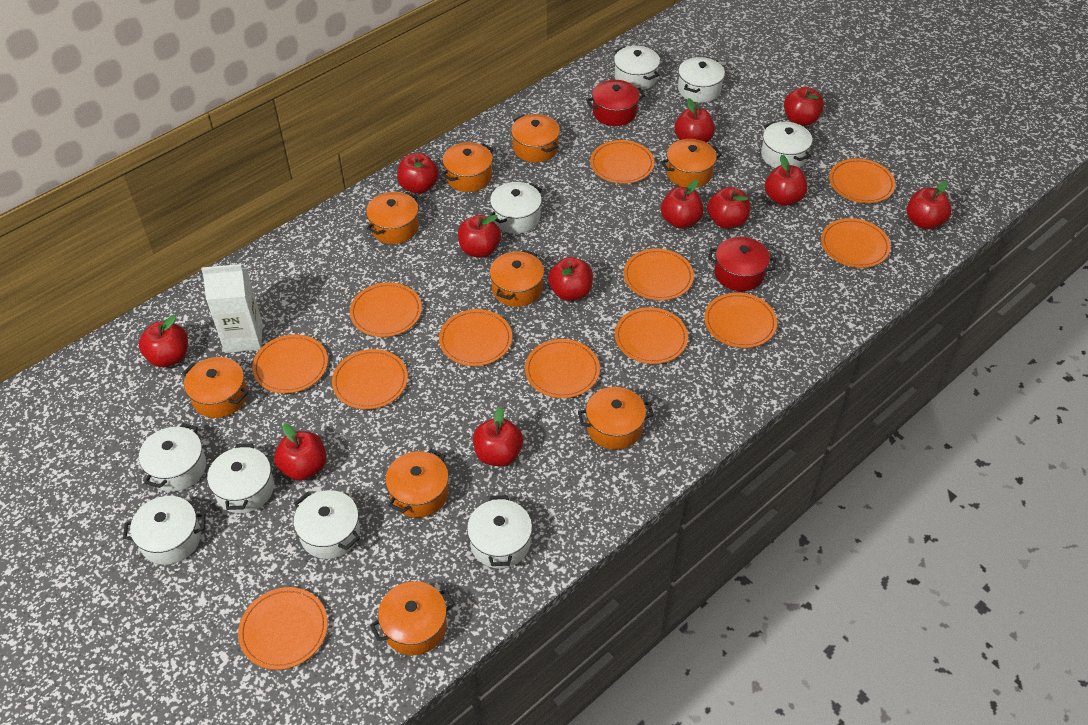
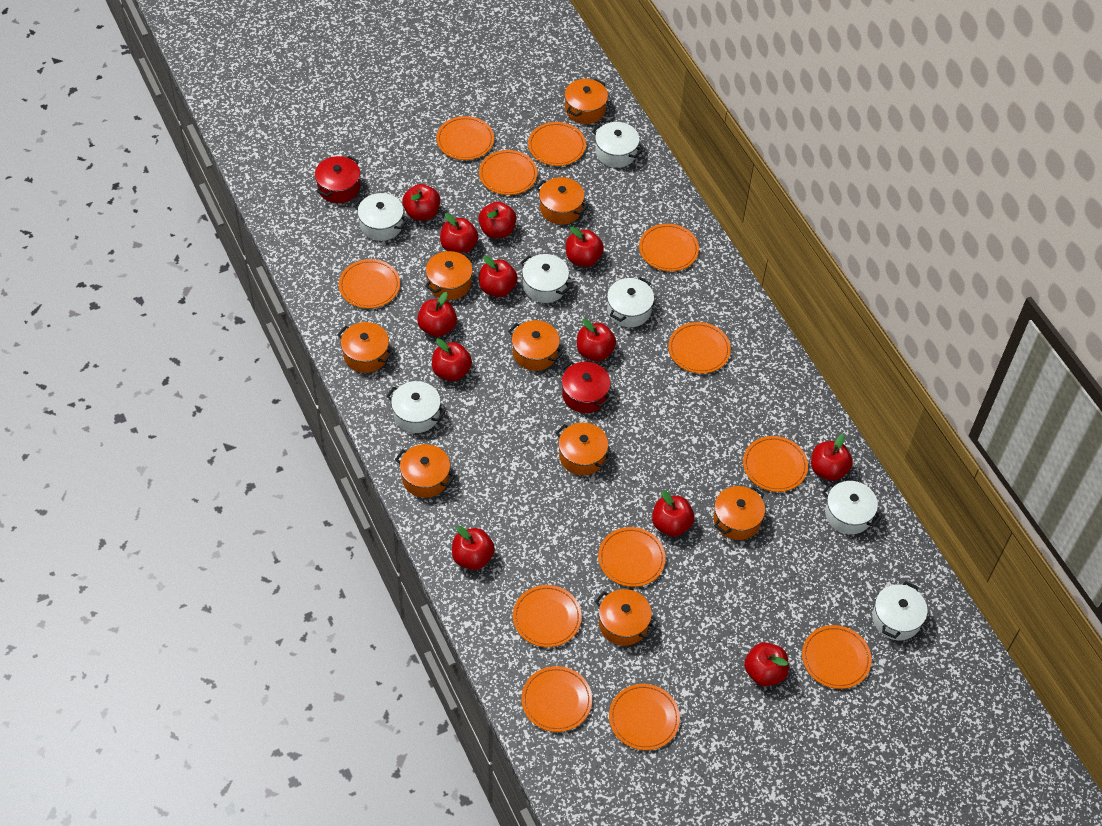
white carton: 1 -> 0
white pot: 9 -> 7

